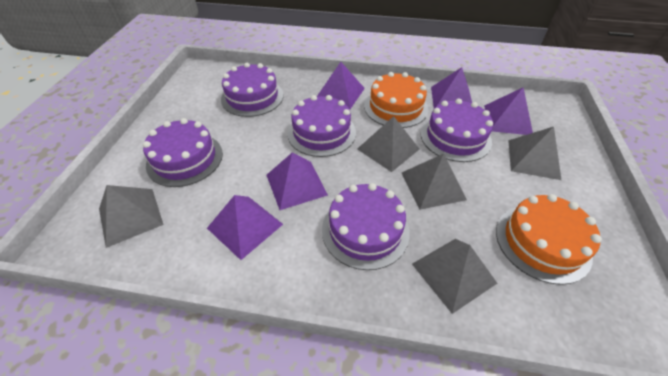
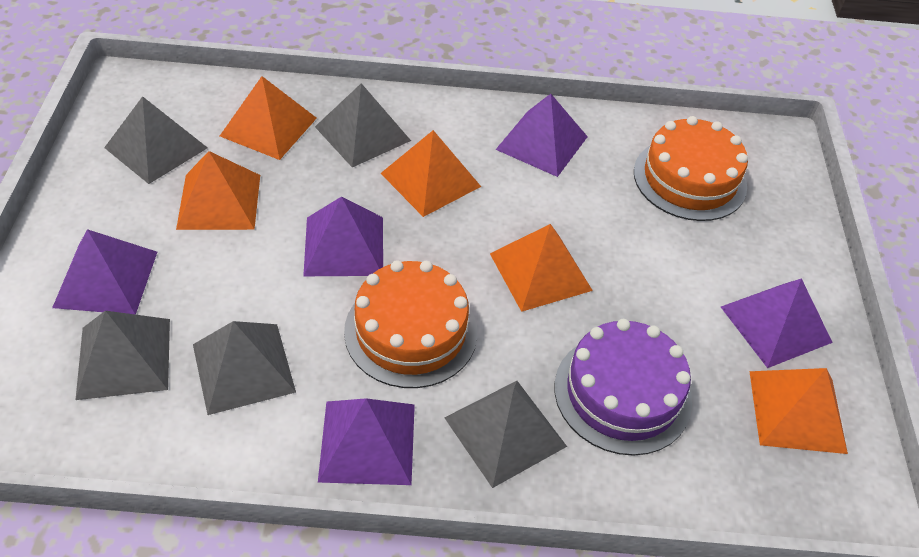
orange pyramid: 0 -> 5
purple cake: 5 -> 1

